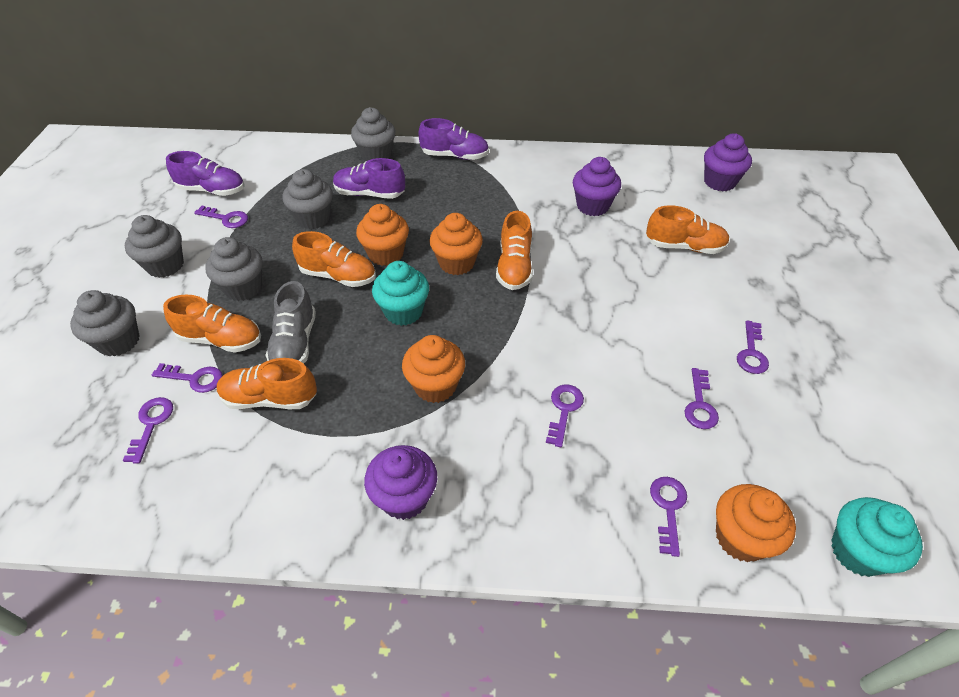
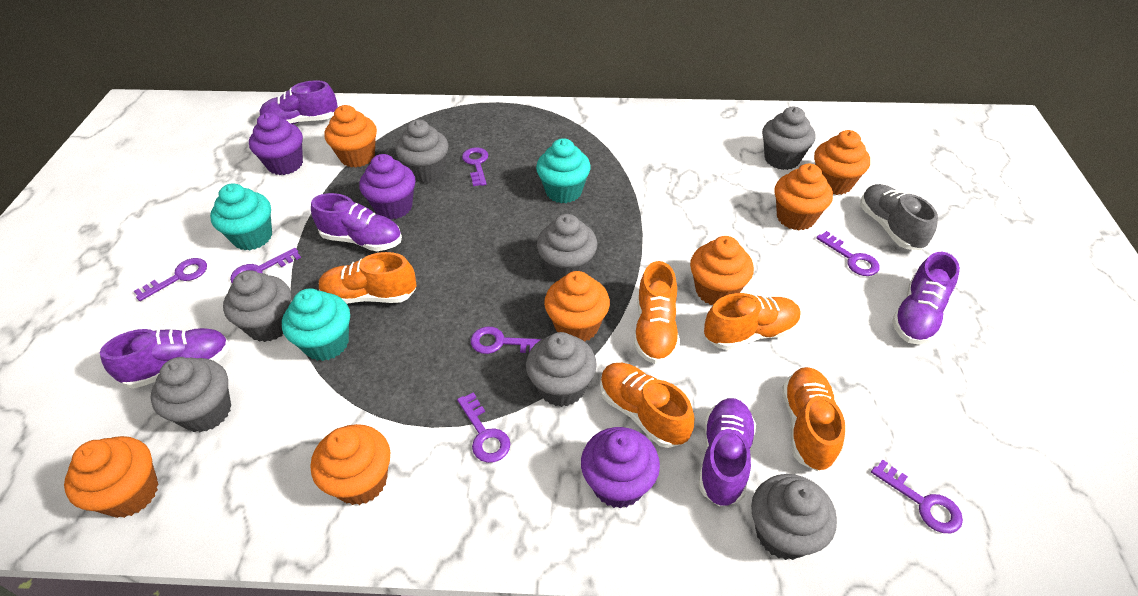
grey cupcake: 5 -> 7
orange cupcake: 4 -> 7
purple shoe: 3 -> 5
turquoise cupcake: 2 -> 3

